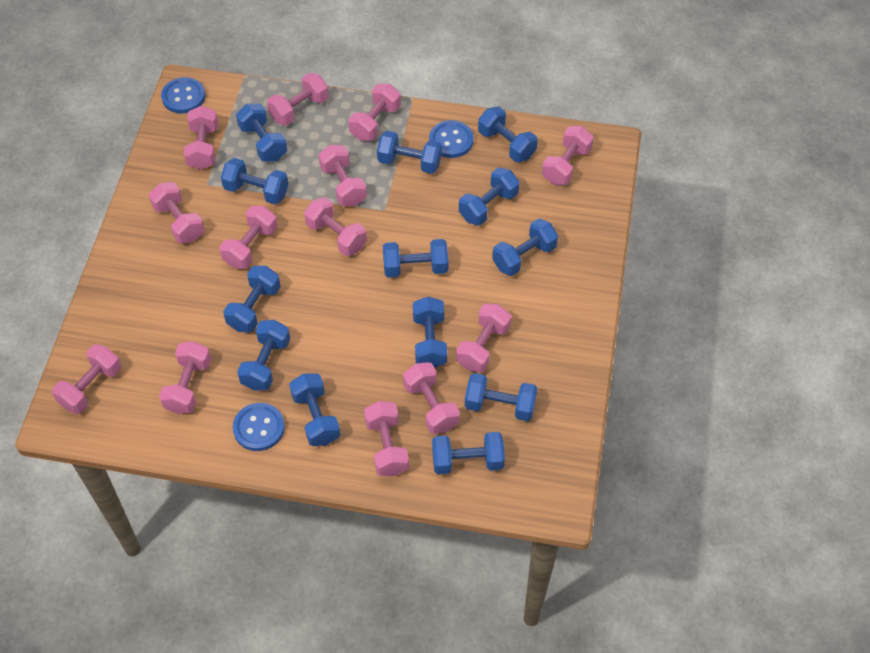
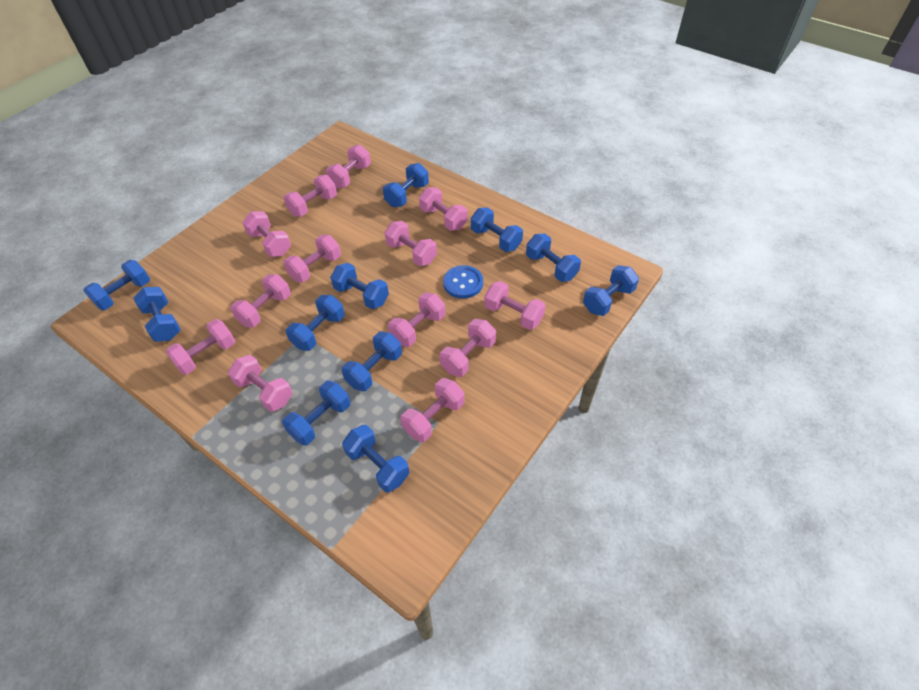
blue button: 3 -> 1
blue dumbbell: 13 -> 11

